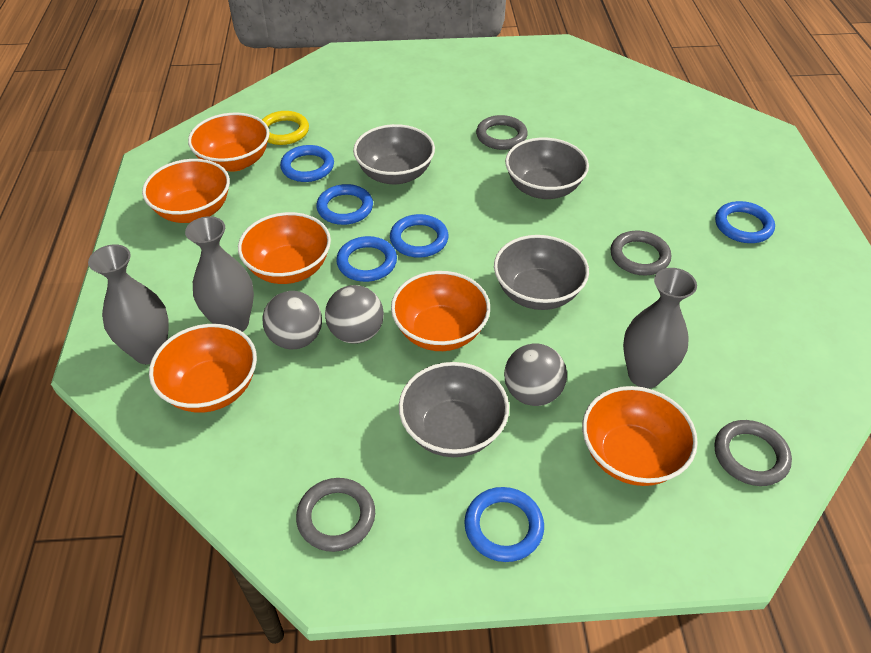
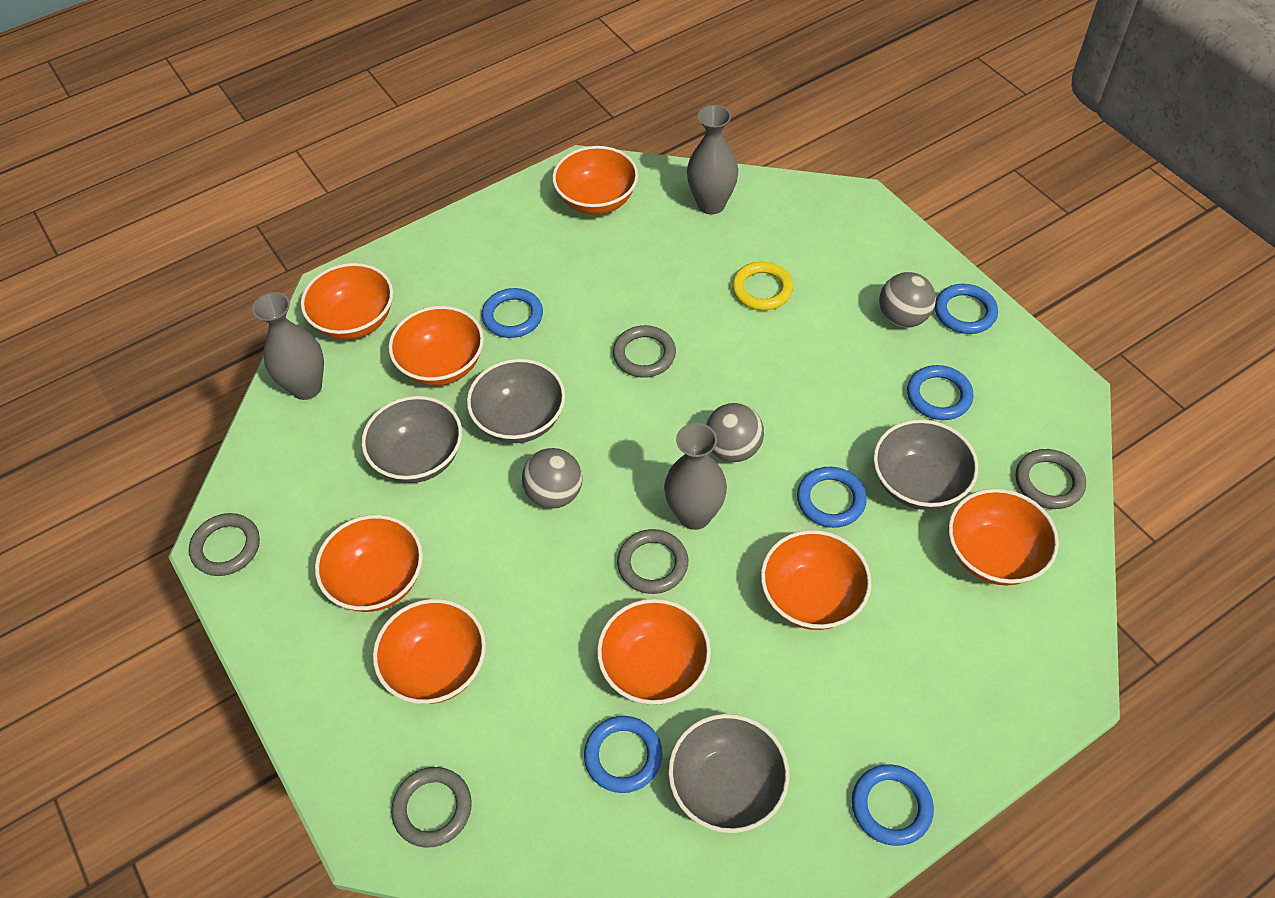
grey ring: 4 -> 5
orange bowl: 6 -> 8

